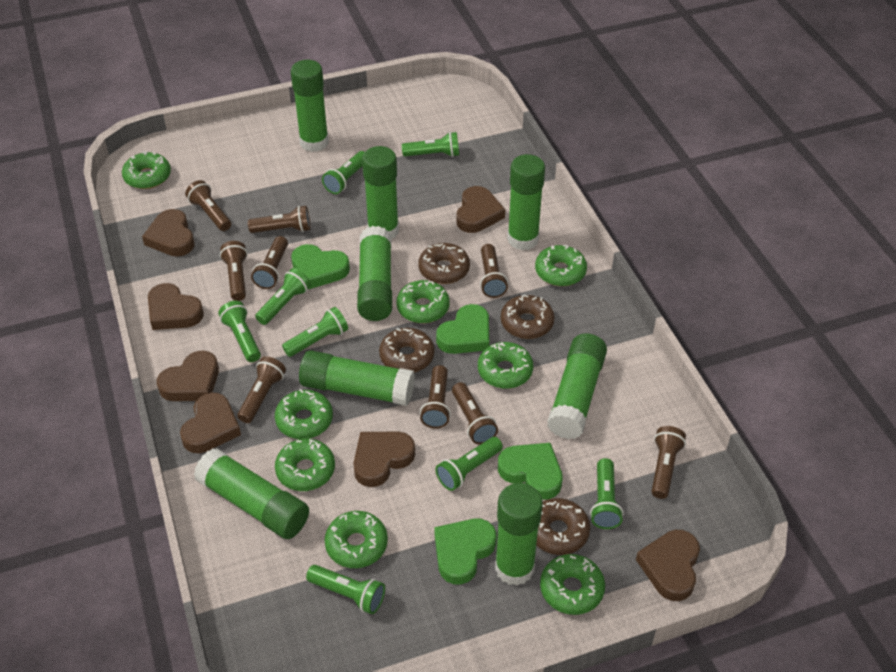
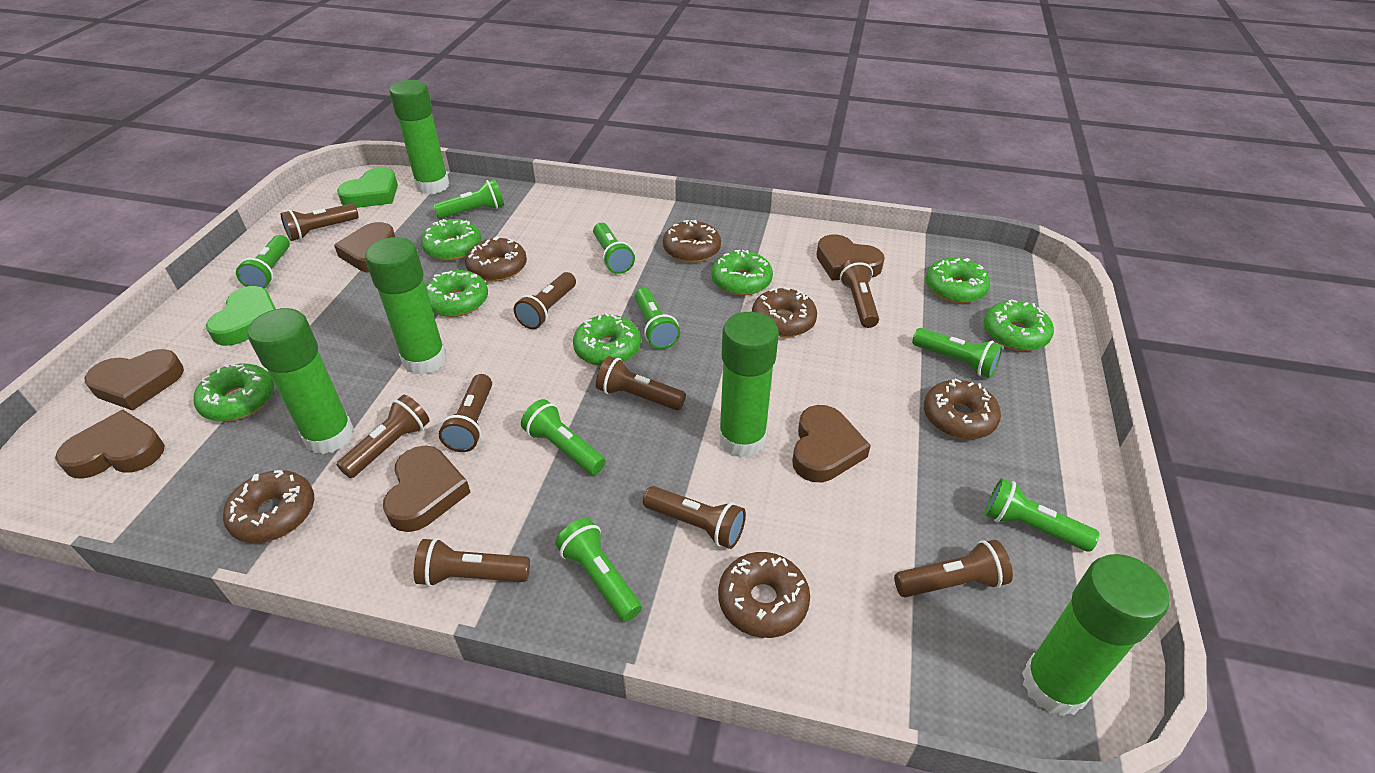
brown donut: 4 -> 6
brown heart: 7 -> 6
green donut: 8 -> 7
green glue stick: 8 -> 5
green heart: 4 -> 2

